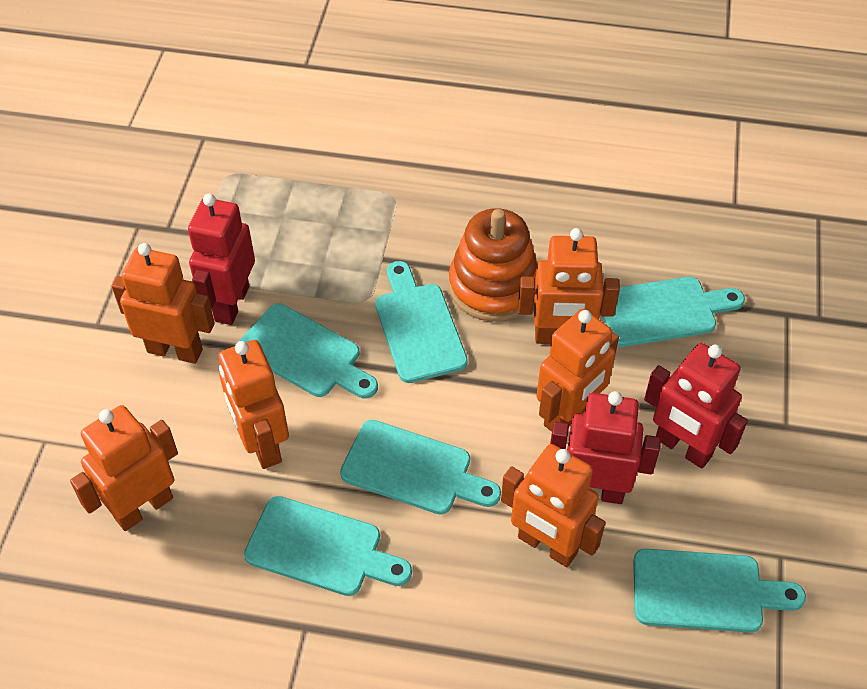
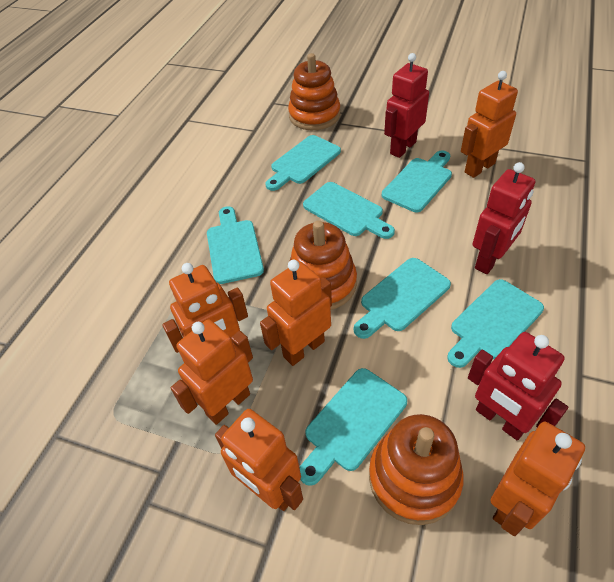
orange stacking toy: 1 -> 3
turquoise cutting board: 6 -> 7

